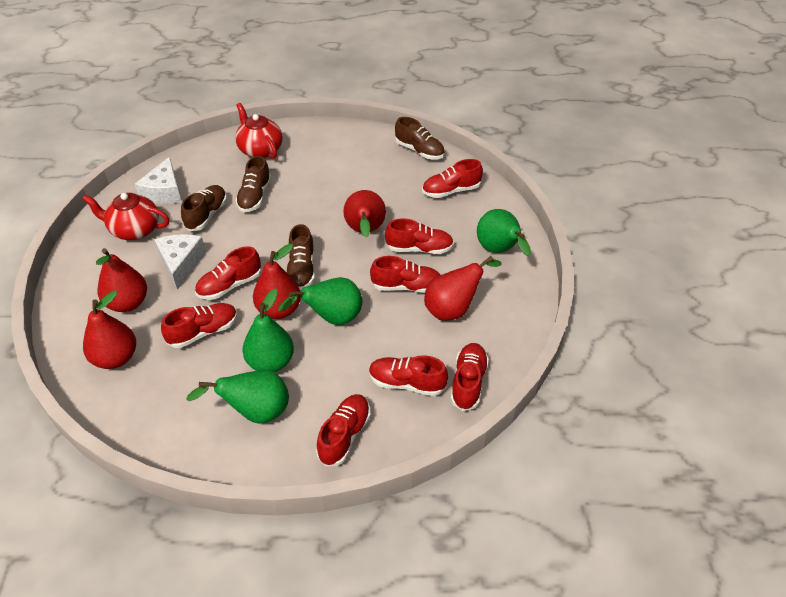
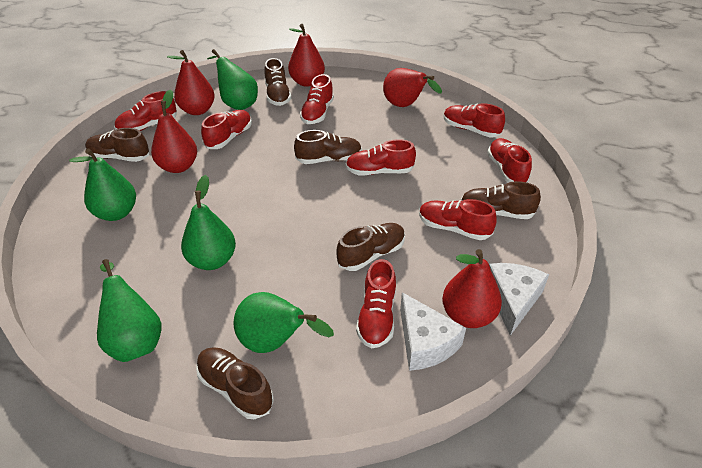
brown shoe: 4 -> 6
green pear: 4 -> 5
red teapot: 2 -> 0

